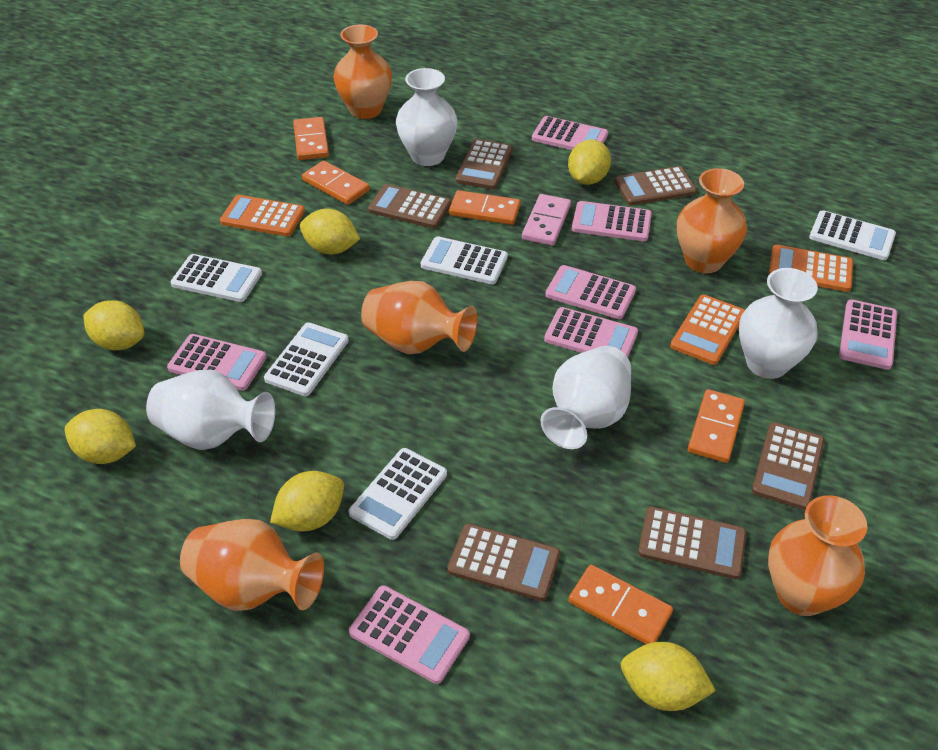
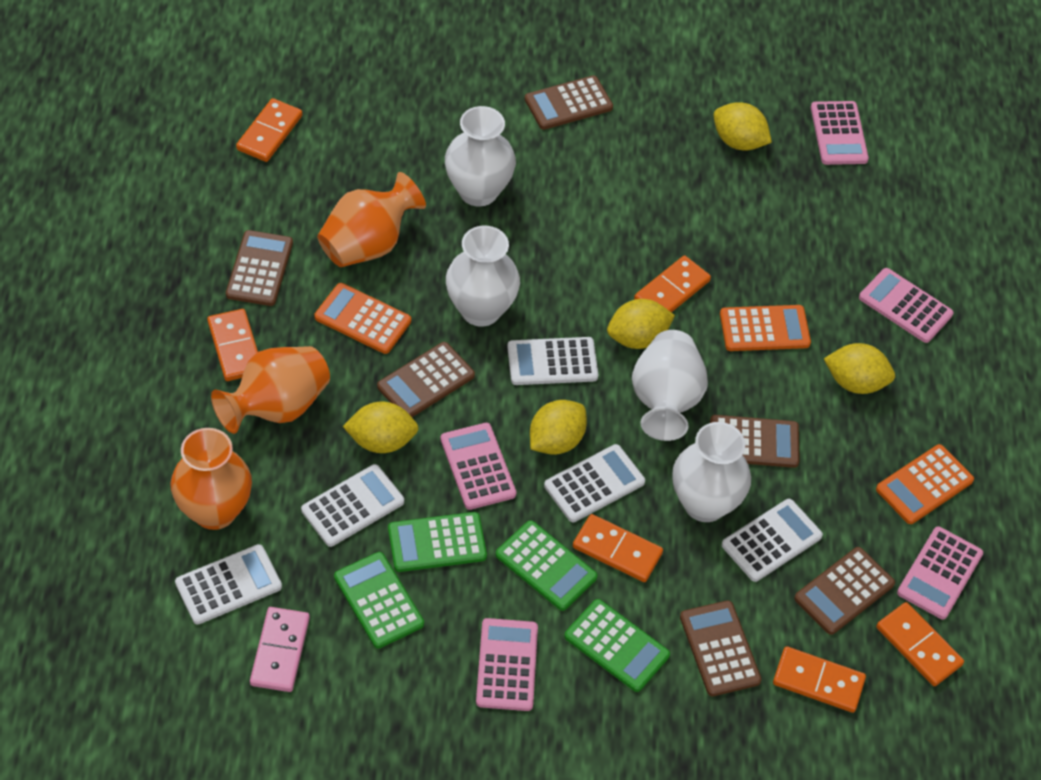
green calculator: 0 -> 4
orange domino: 5 -> 6
orange vase: 5 -> 3
pink calculator: 7 -> 5
yellow lemon: 6 -> 5

